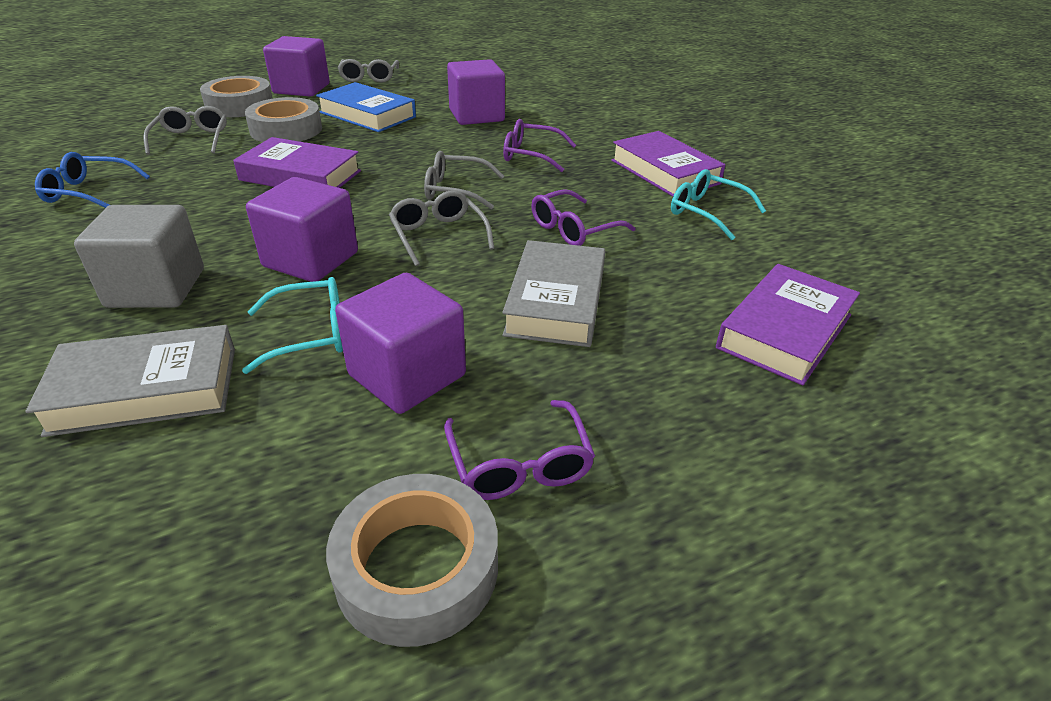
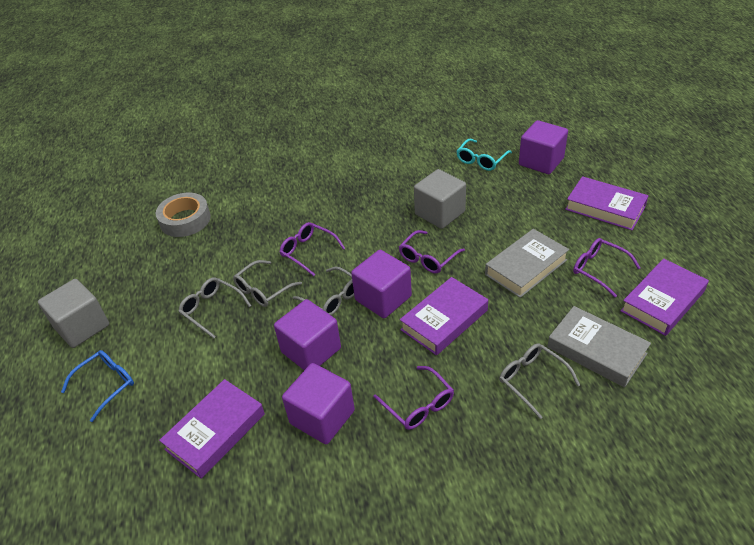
blue book: 1 -> 0
grey cube: 1 -> 2
grey tape: 3 -> 1
purple book: 3 -> 4
purple glasses: 3 -> 4
turquoise glasses: 2 -> 1

